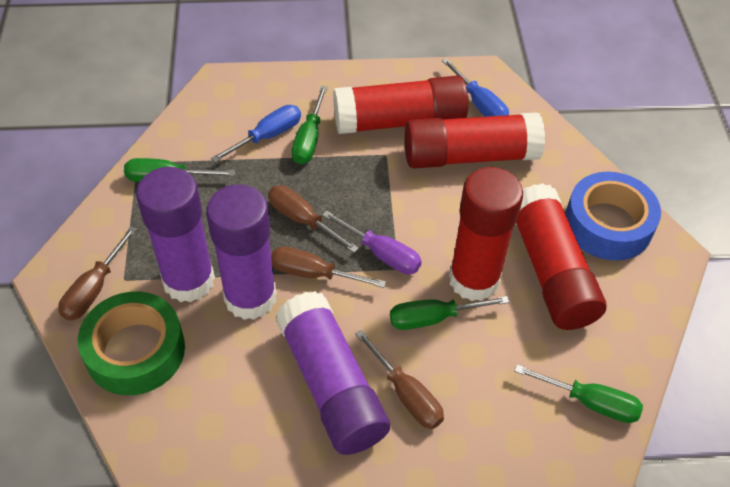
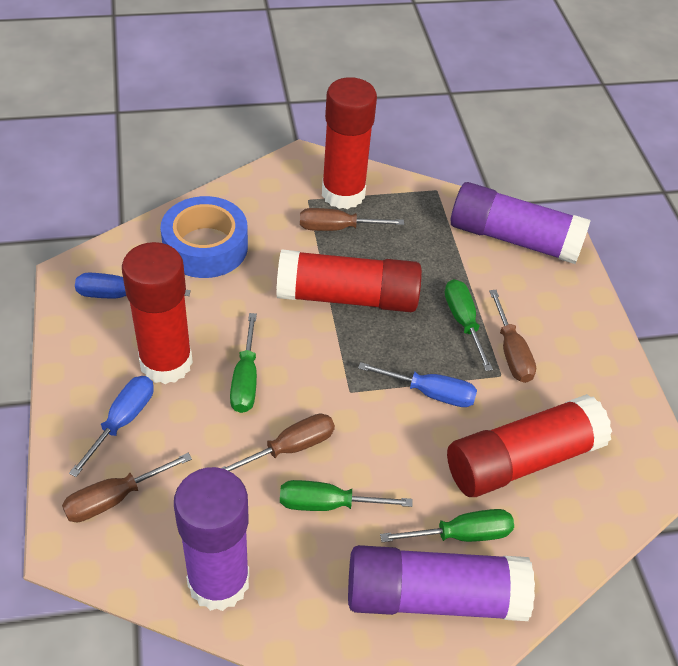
blue screwdriver: 2 -> 3
green tape: 1 -> 0
purple screwdriver: 1 -> 0

